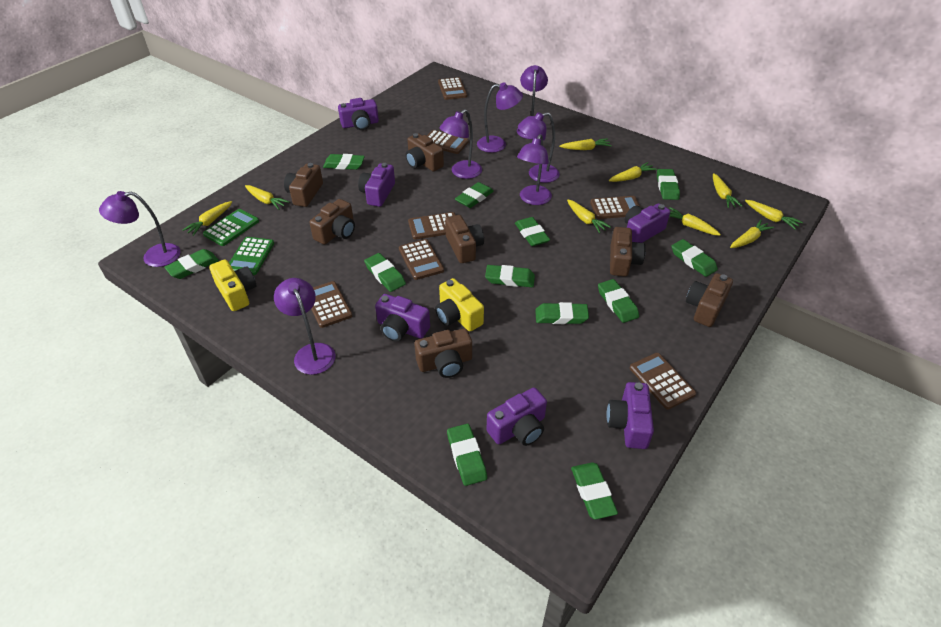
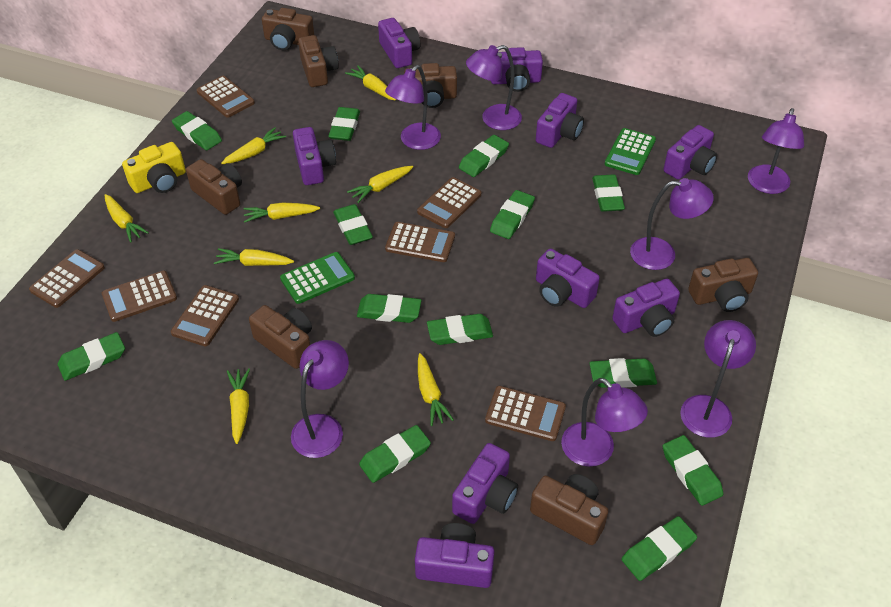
green eraser: 12 -> 13
purple camera: 6 -> 9
yellow camera: 2 -> 1
yellow carrot: 9 -> 8

